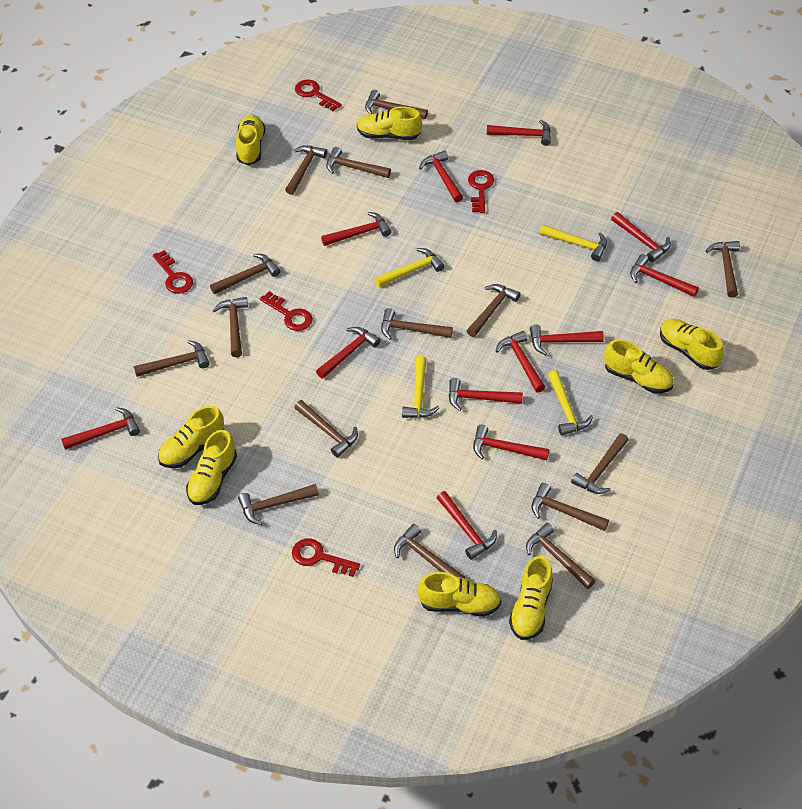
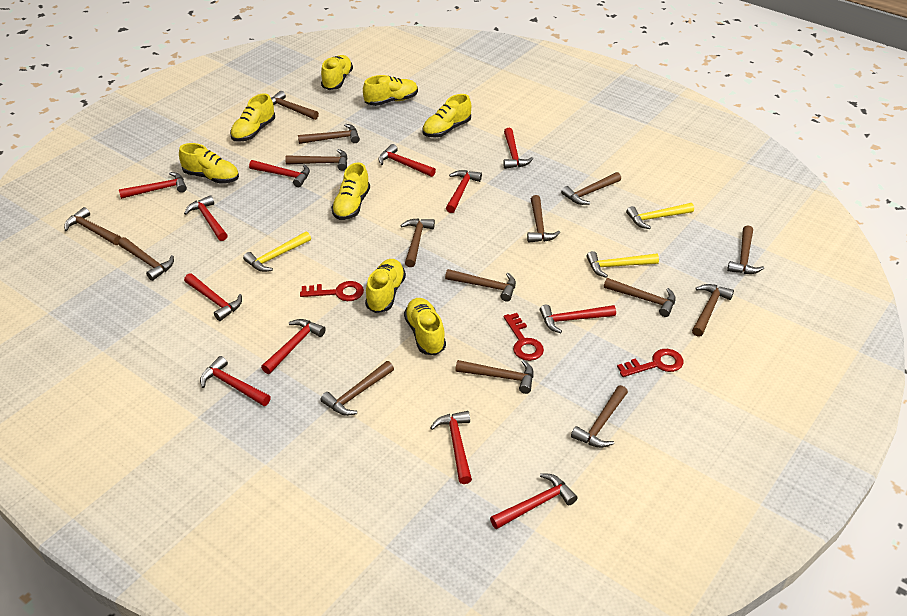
red key: 5 -> 3
yellow hammer: 4 -> 3

